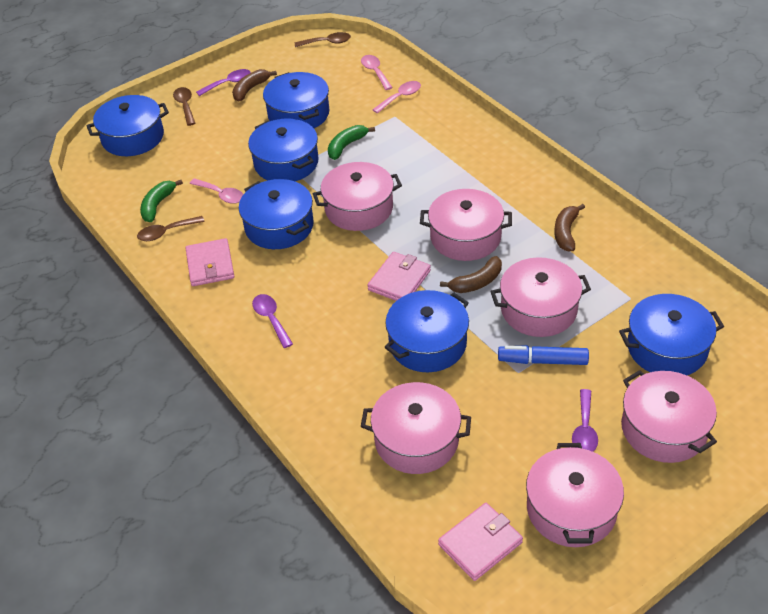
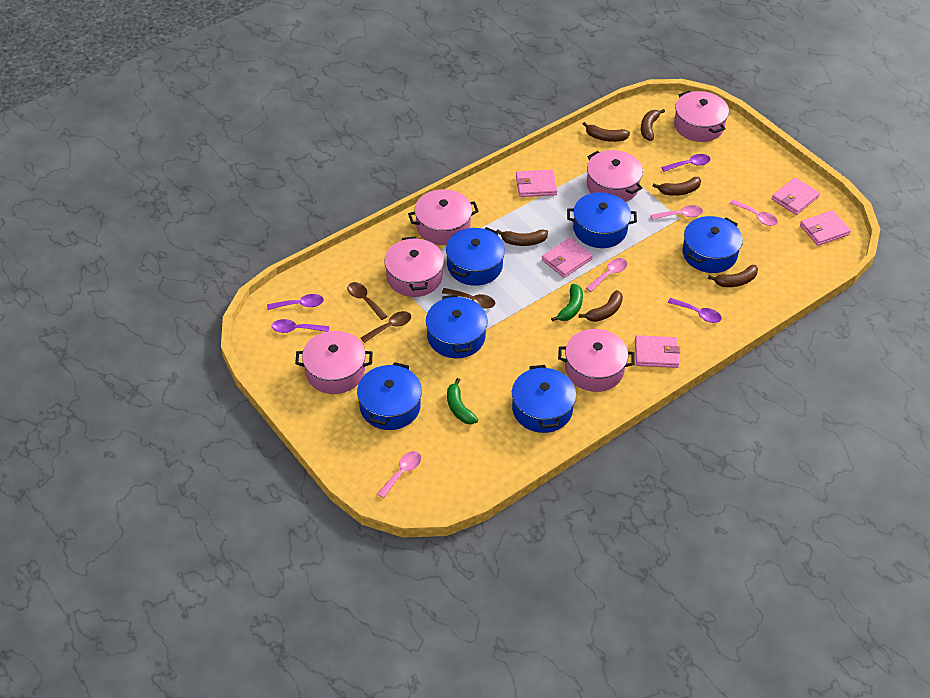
blue marker: 1 -> 0
brown banana: 3 -> 6
pink spoon: 3 -> 4
pink wallet: 3 -> 5
purple spoon: 3 -> 4

